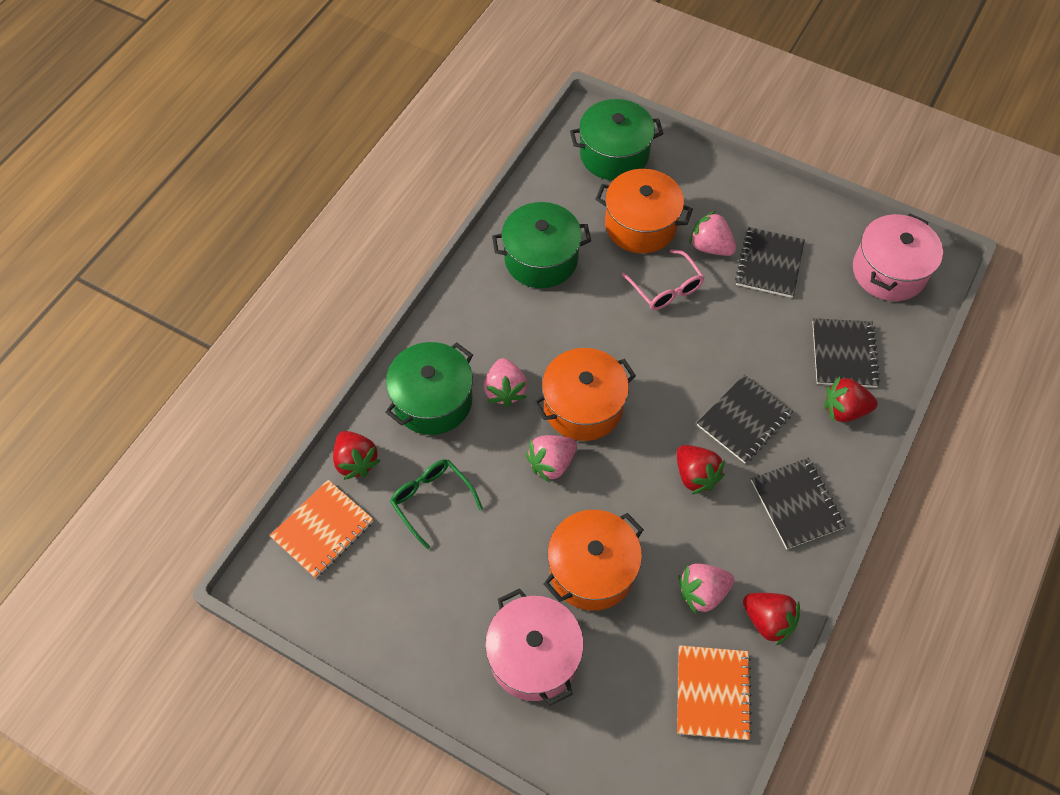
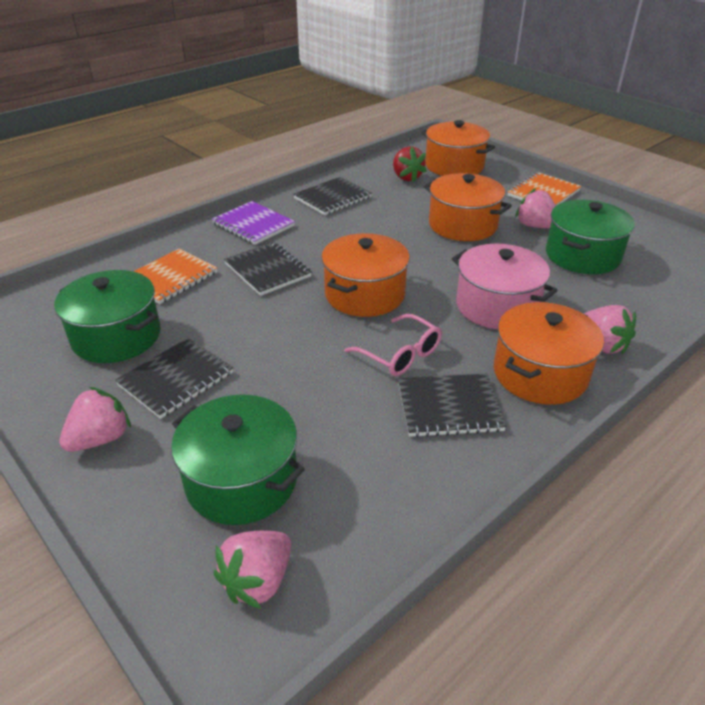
green glasses: 1 -> 0
orange pot: 3 -> 4
pink pot: 2 -> 1
purple notebook: 0 -> 1
red strawberry: 4 -> 1

